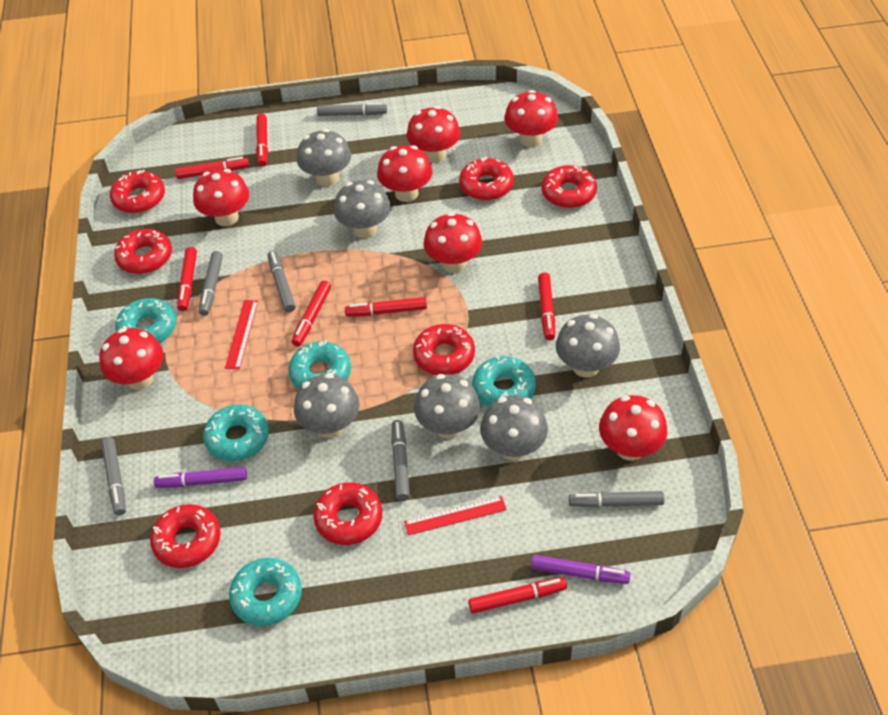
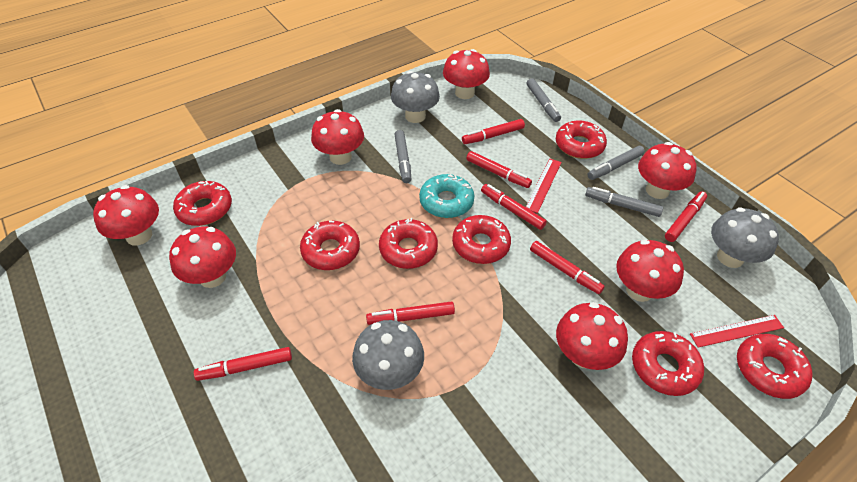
grey marker: 6 -> 4
grey mushroom: 6 -> 3
purple marker: 2 -> 0
turquoise donut: 5 -> 1

